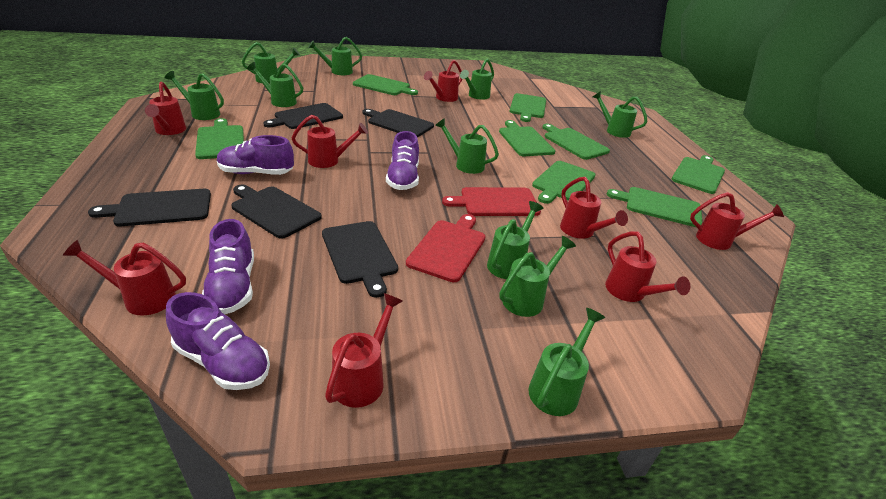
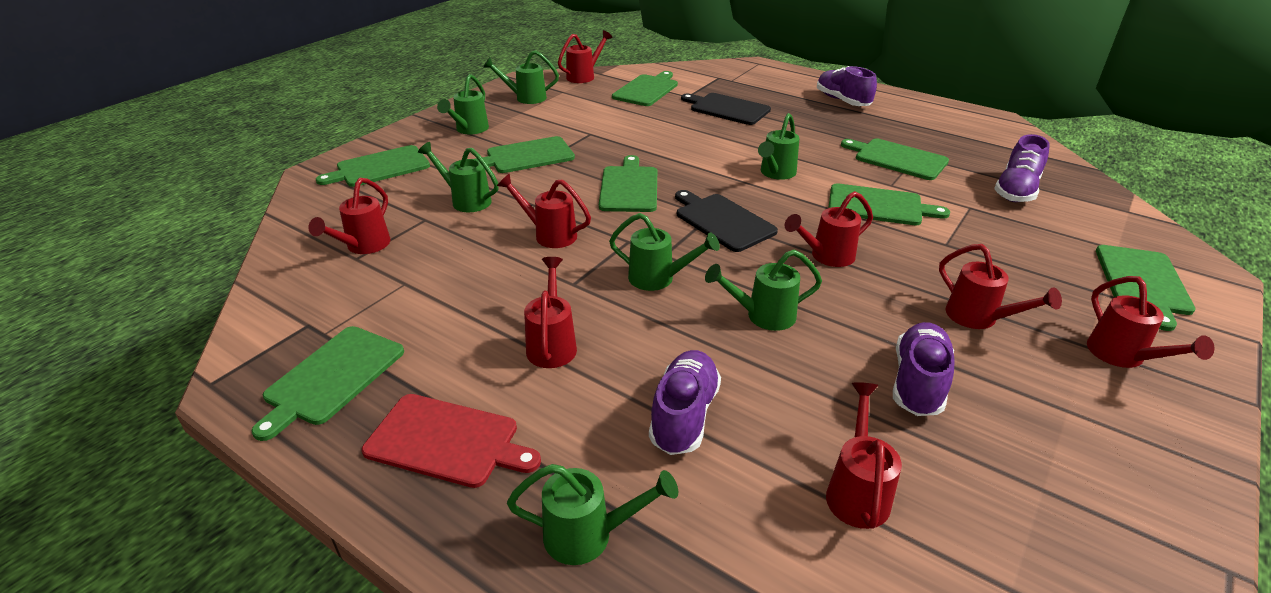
black cutting board: 5 -> 2
green watering can: 10 -> 7
red cutting board: 2 -> 1

